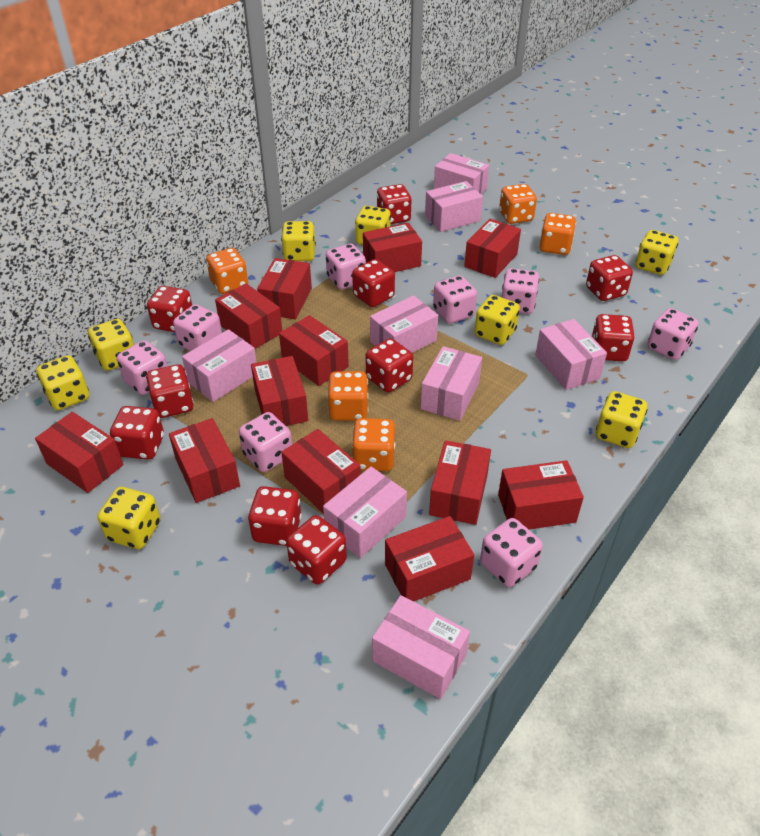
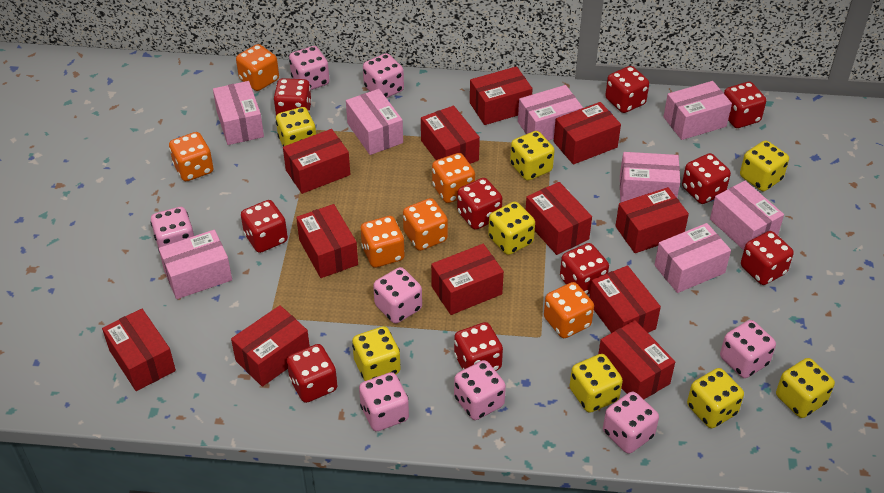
orange dice: 5 -> 6

